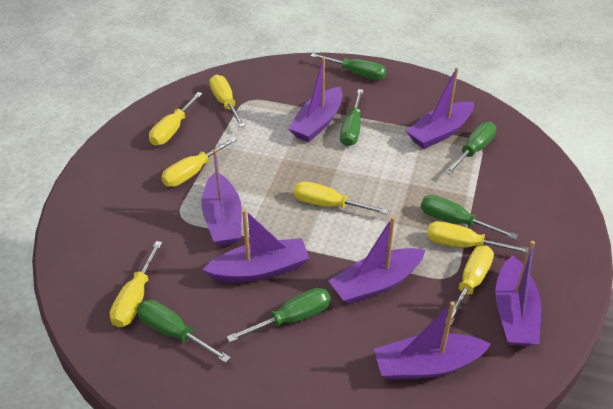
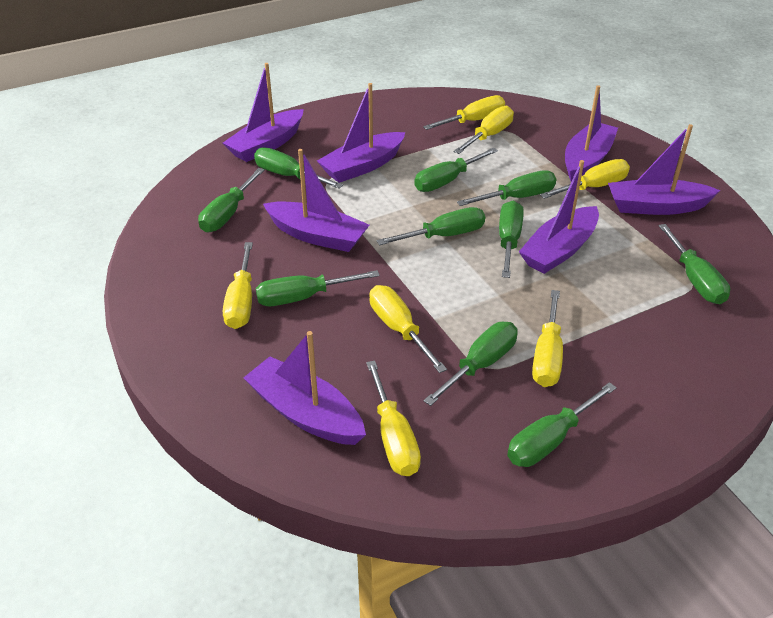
green screwdriver: 6 -> 10

